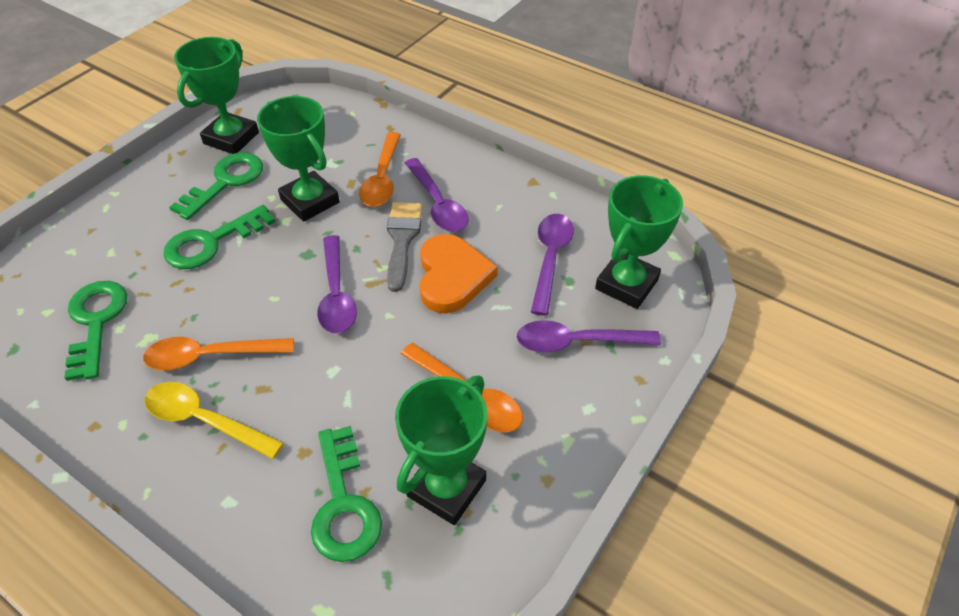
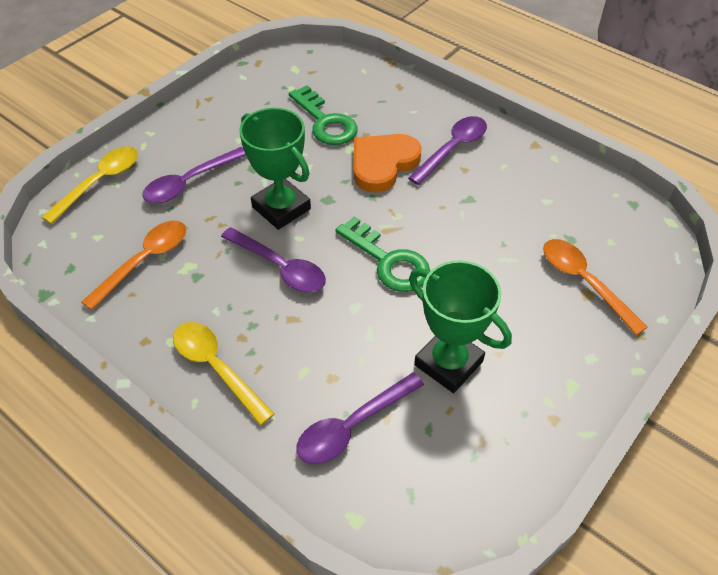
green key: 4 -> 2
green trophy: 4 -> 2
grey brush: 1 -> 0
orange spoon: 3 -> 2
yellow spoon: 1 -> 2

